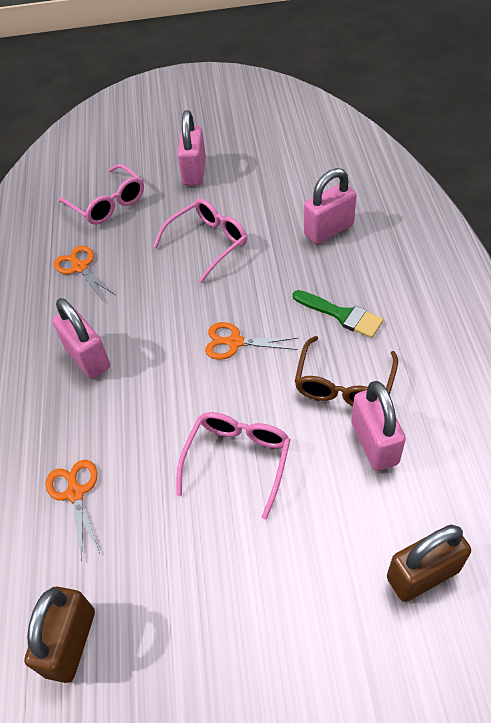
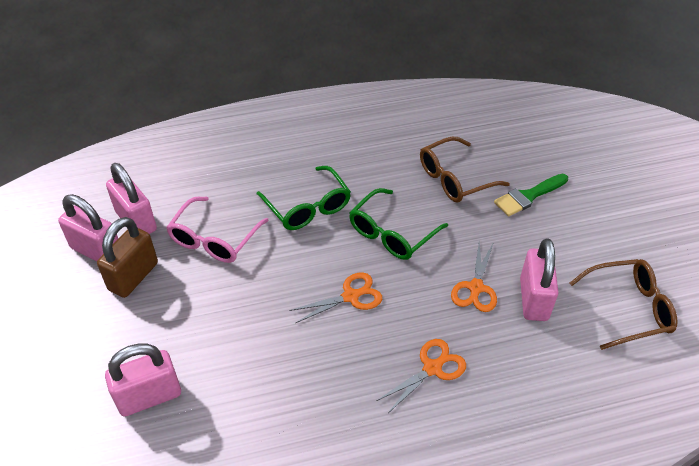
brown glasses: 1 -> 2
brown padlock: 2 -> 1
green glasses: 0 -> 2
pink glasses: 3 -> 1

